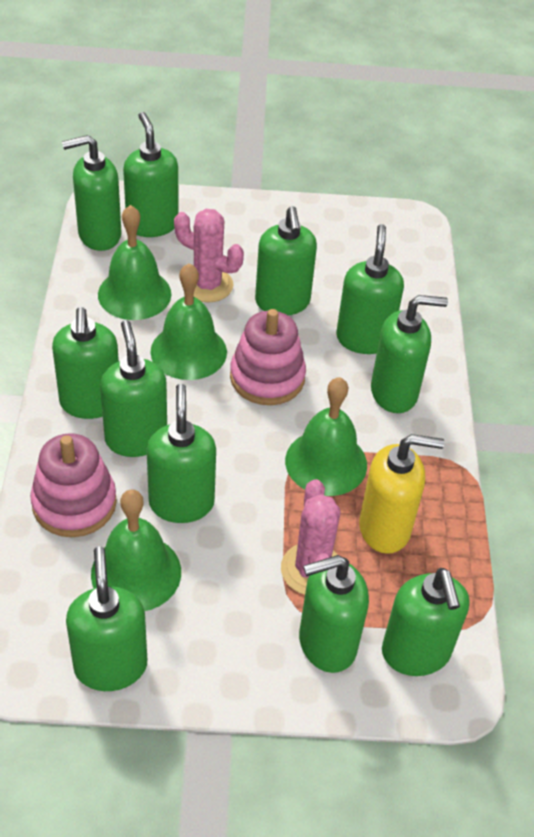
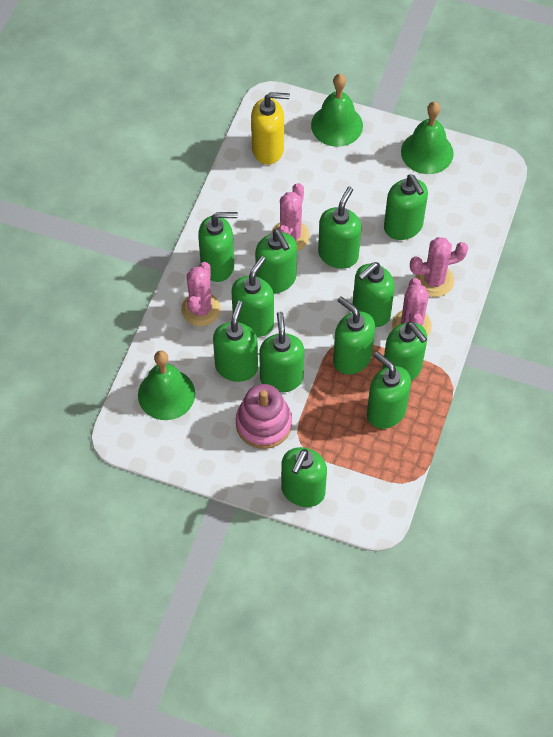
green bell: 4 -> 3
green soap dispenser: 11 -> 12
pink cactus: 2 -> 4
pink stacking toy: 2 -> 1

